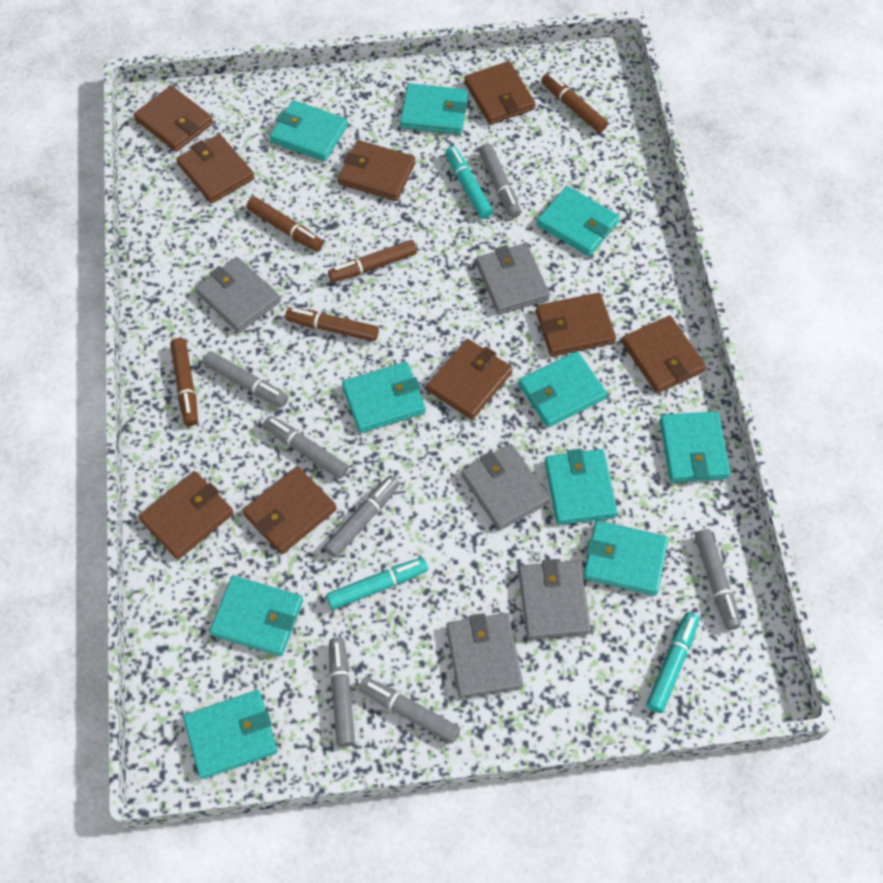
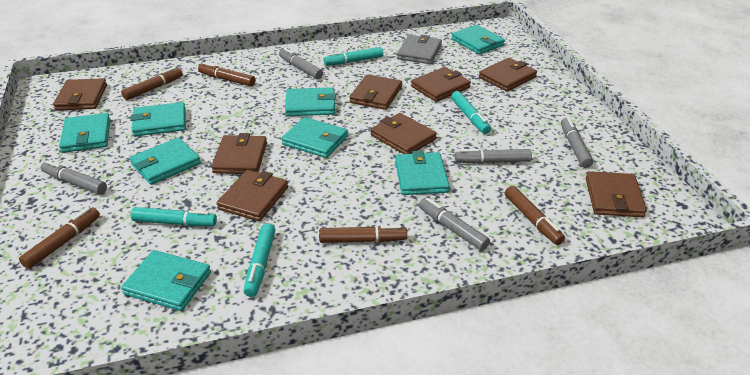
brown wallet: 9 -> 8
grey marker: 7 -> 5
grey wallet: 5 -> 1
turquoise marker: 3 -> 4
turquoise wallet: 10 -> 8

